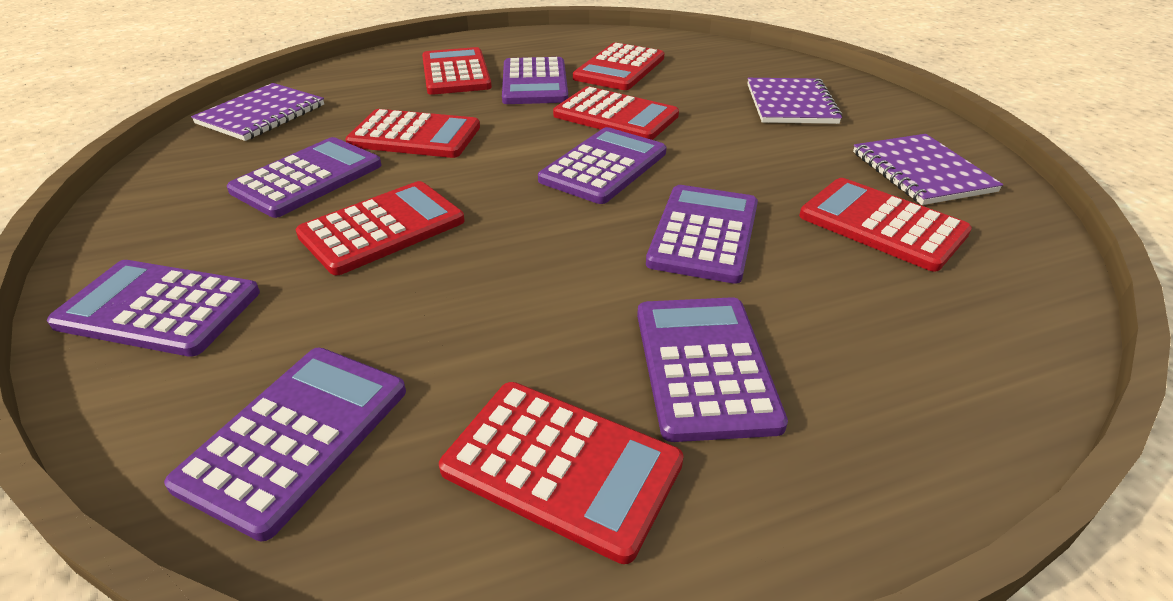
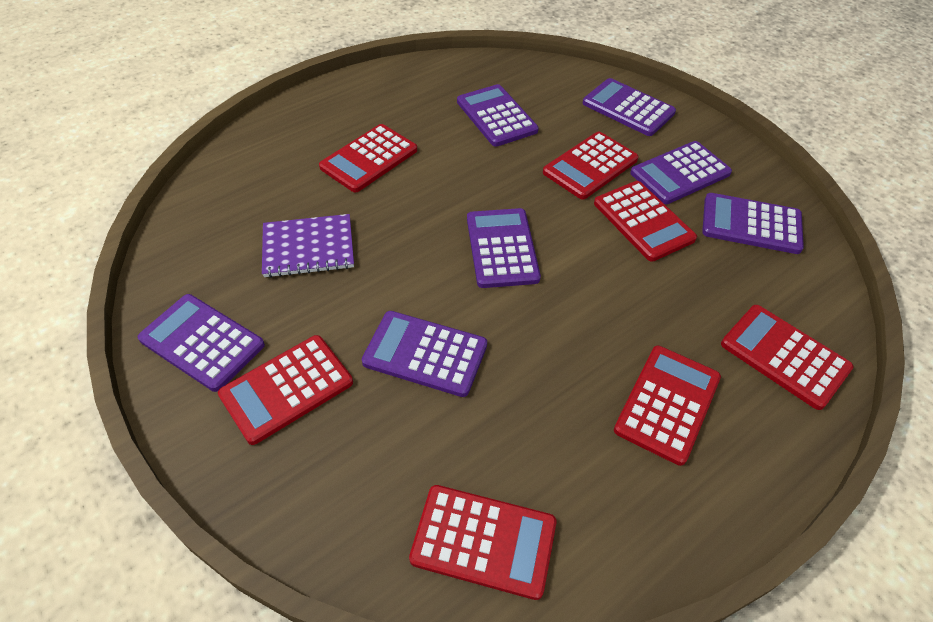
purple notebook: 3 -> 1

